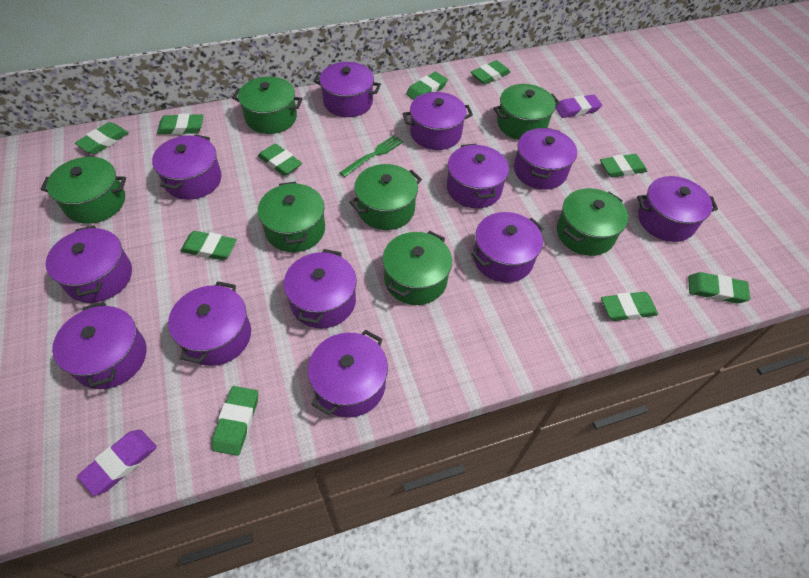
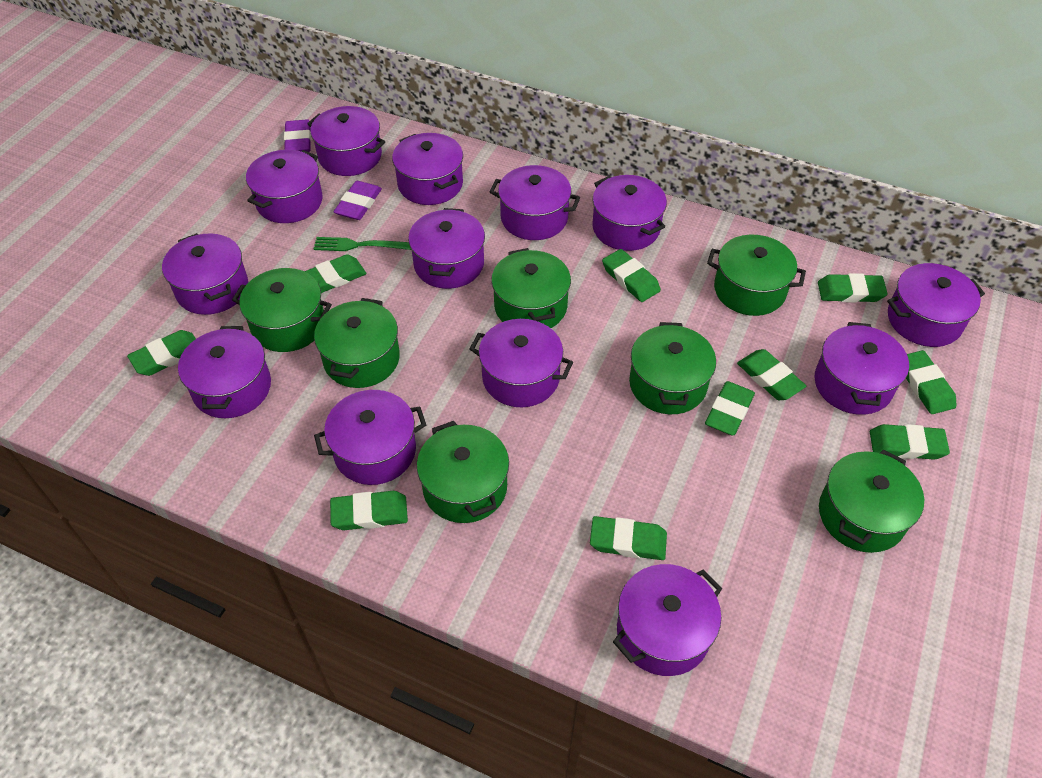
purple pot: 12 -> 13

